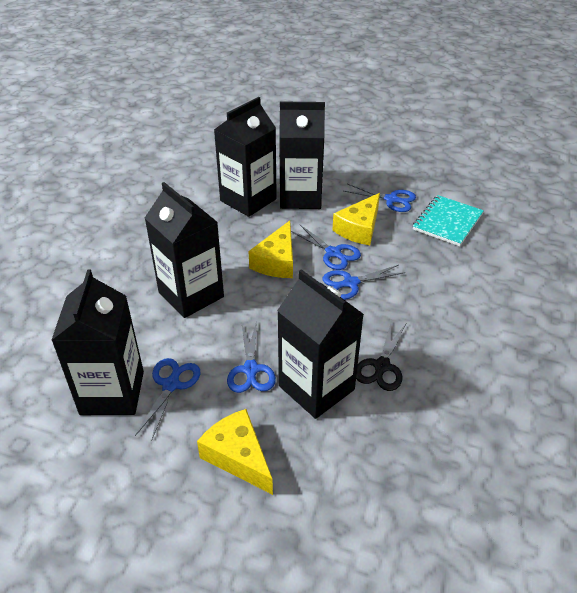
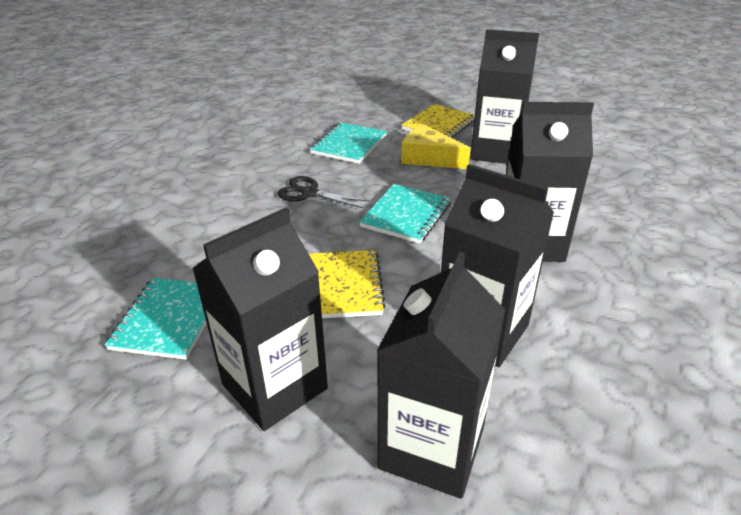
blue scissors: 5 -> 0
turquoise notebook: 1 -> 3
yellow cheese: 3 -> 1
yellow notebook: 0 -> 2

